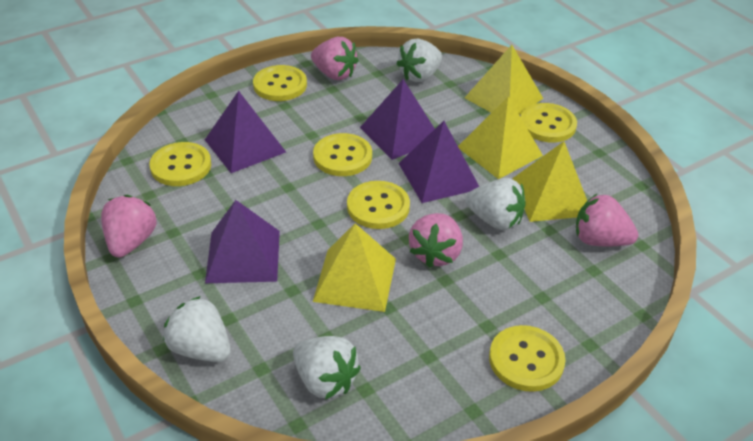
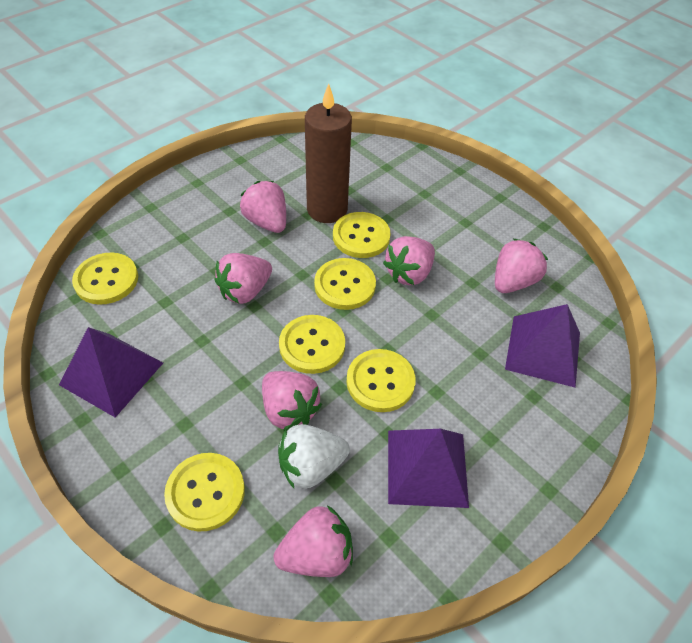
brown candle: 0 -> 1
pink strawberry: 4 -> 6
purple pyramid: 4 -> 3
white strawberry: 4 -> 1
yellow pyramid: 4 -> 0

